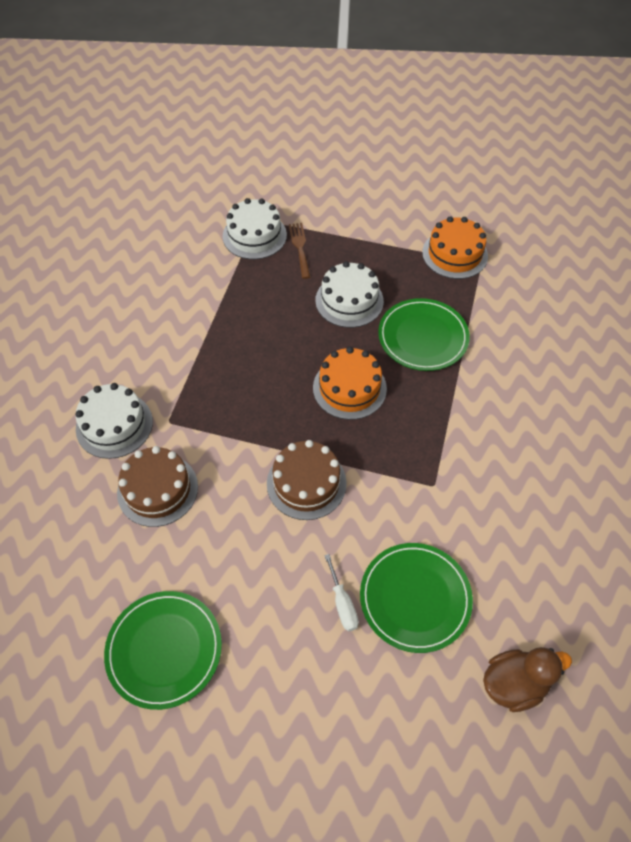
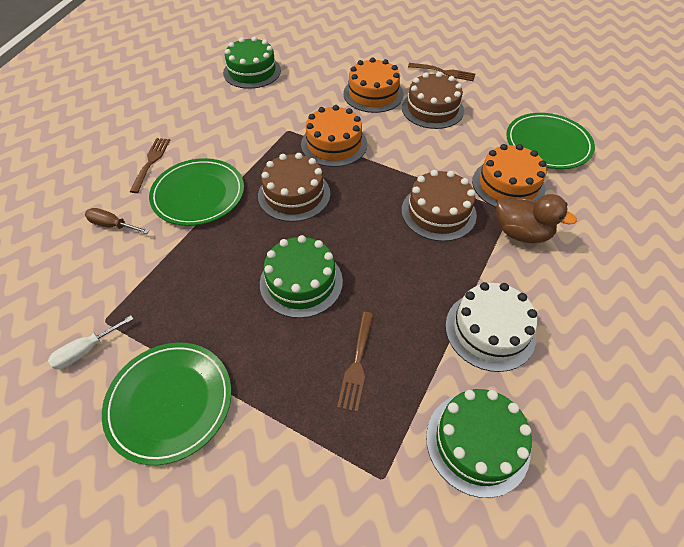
brown cake: 2 -> 3
brown fork: 1 -> 3
brown screwdriver: 0 -> 1
green cake: 0 -> 3
orange cake: 2 -> 3
white cake: 3 -> 1

